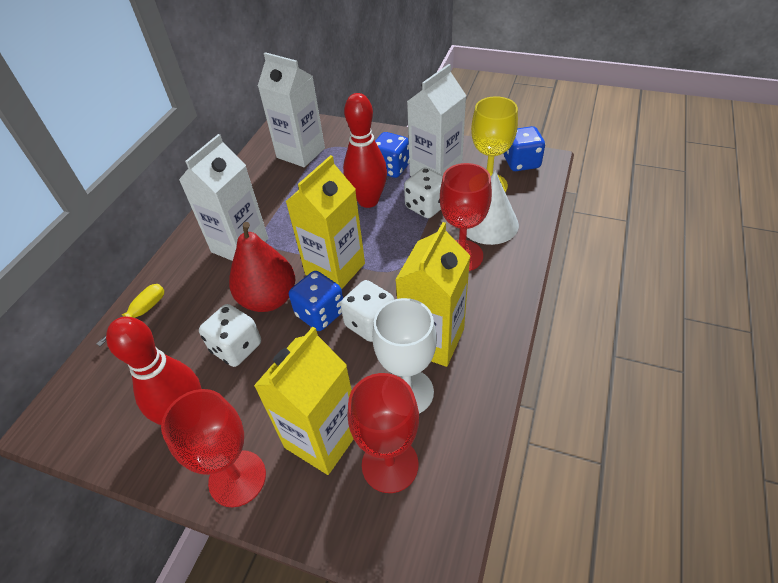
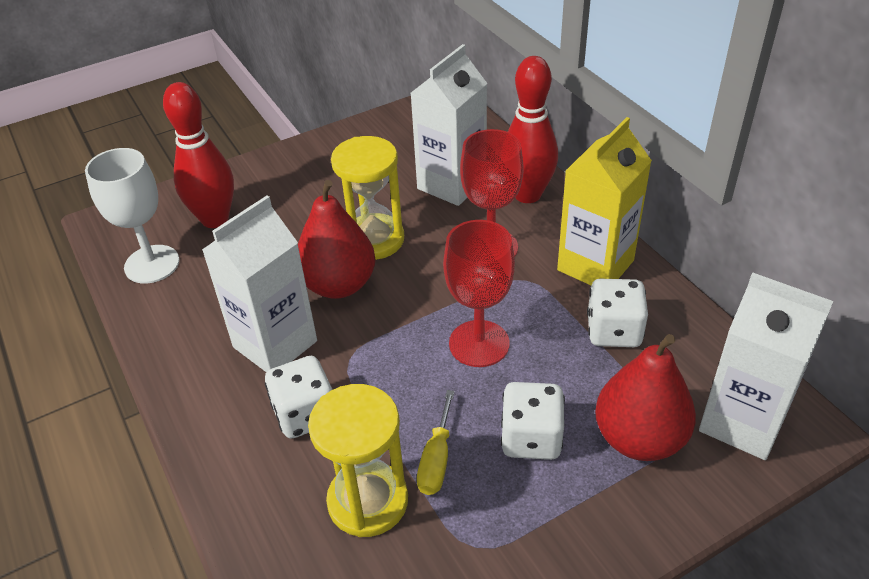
blue dice: 3 -> 0
red goblet: 3 -> 2
red pear: 1 -> 2
white cone: 1 -> 0
yellow carton: 3 -> 1
yellow goblet: 1 -> 0
yellow hourglass: 0 -> 2

